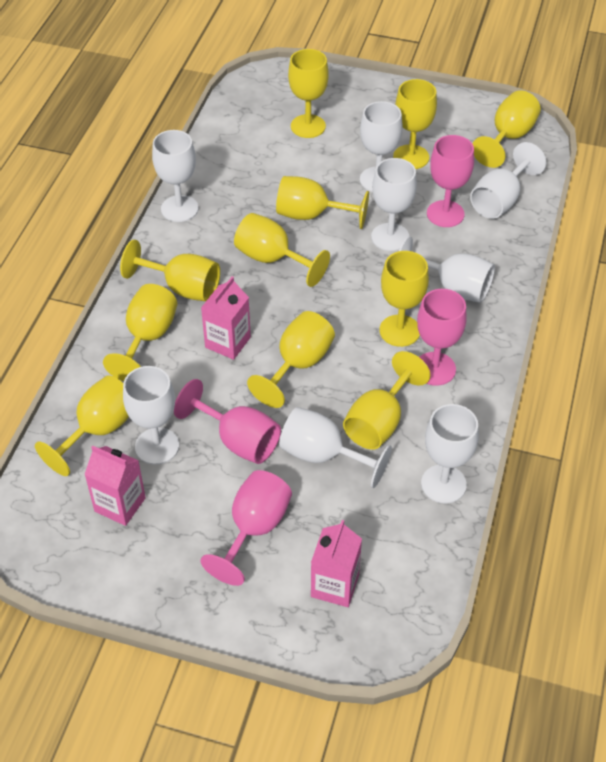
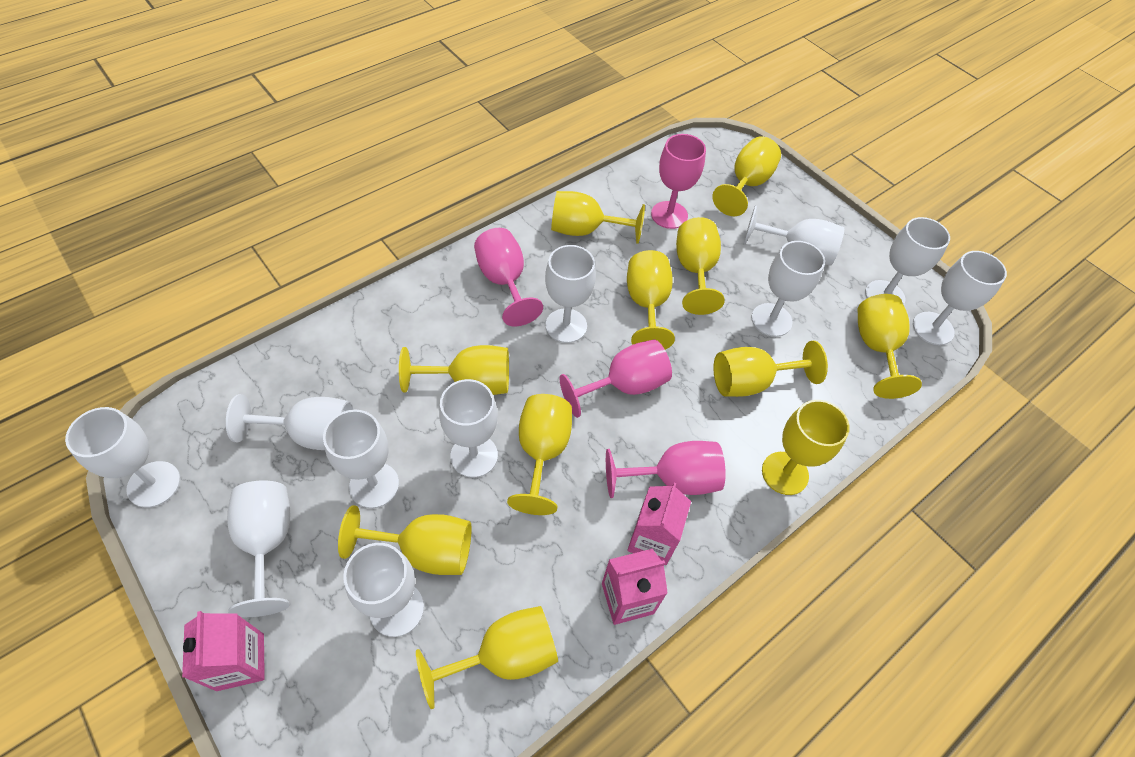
white goblet: 8 -> 11

